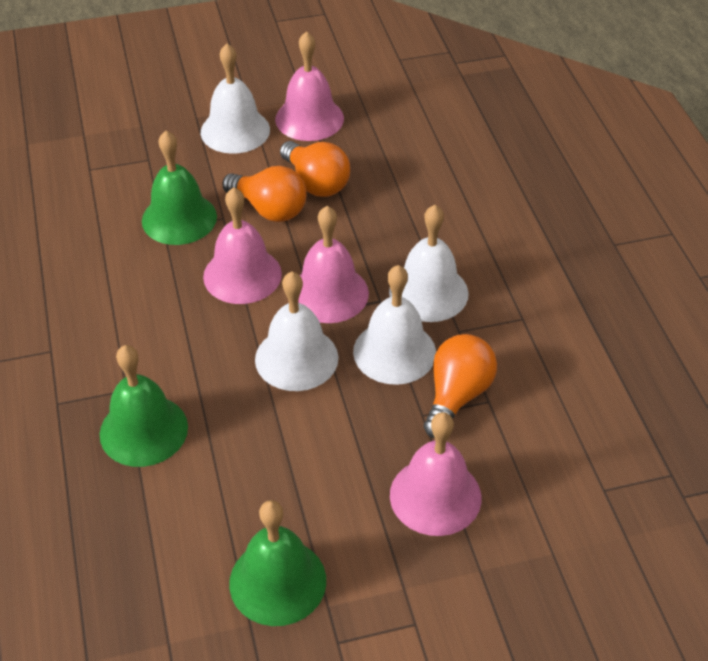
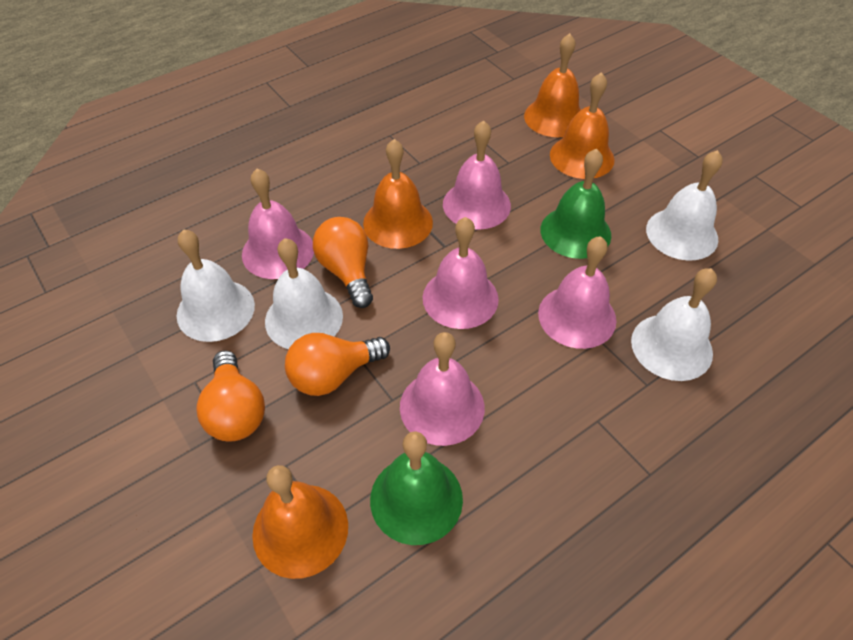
green bell: 3 -> 2
orange bell: 0 -> 4
pink bell: 4 -> 5

